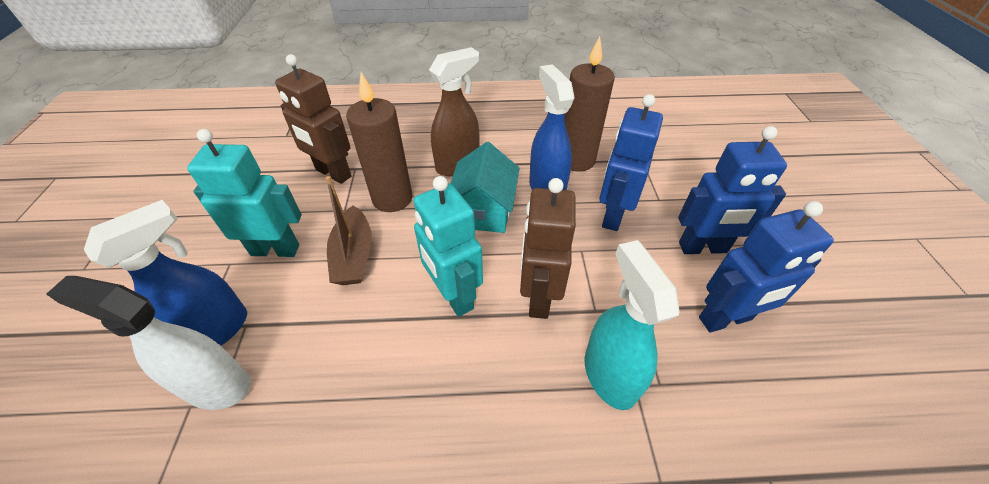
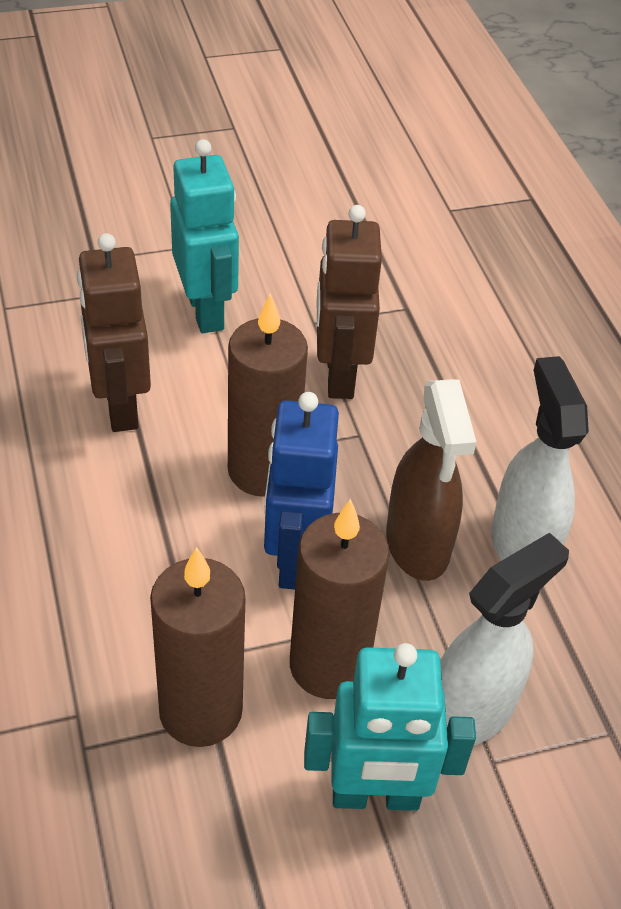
blue robot: 3 -> 1
blue spray bottle: 2 -> 0
brown boat: 1 -> 0
brown candle: 2 -> 3
turquoise house: 1 -> 0
turquoise spray bottle: 1 -> 0
white spray bottle: 1 -> 2

